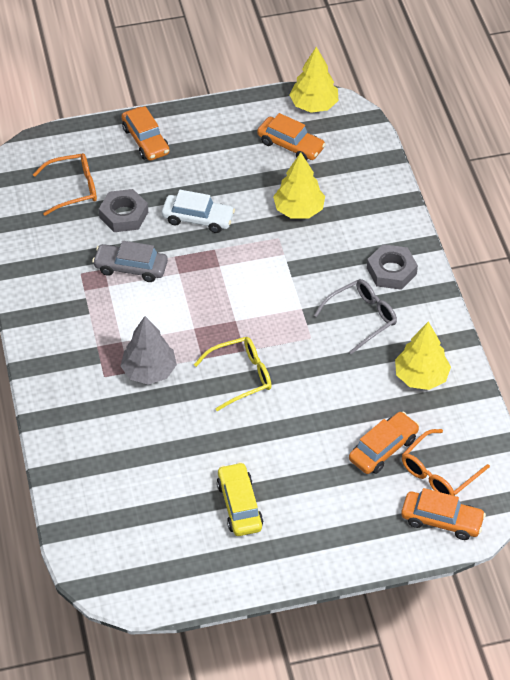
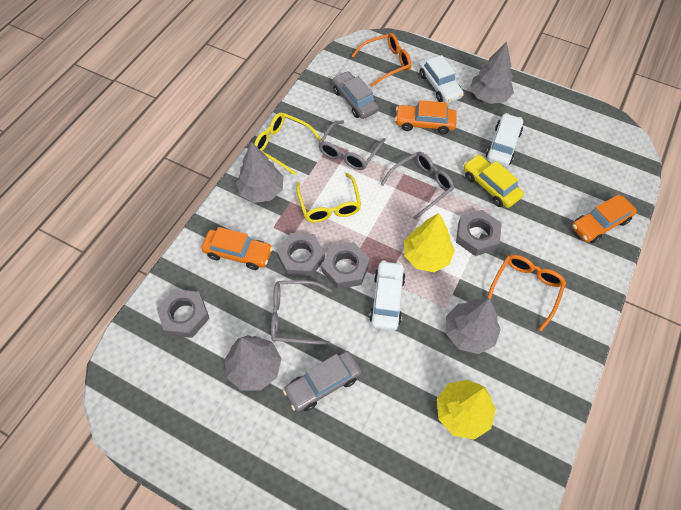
grey car: 1 -> 2
grey glasses: 1 -> 3
grey nut: 2 -> 4
grey tree: 1 -> 4
orange car: 4 -> 3
white car: 1 -> 3
yellow glasses: 1 -> 2
yellow tree: 3 -> 2

